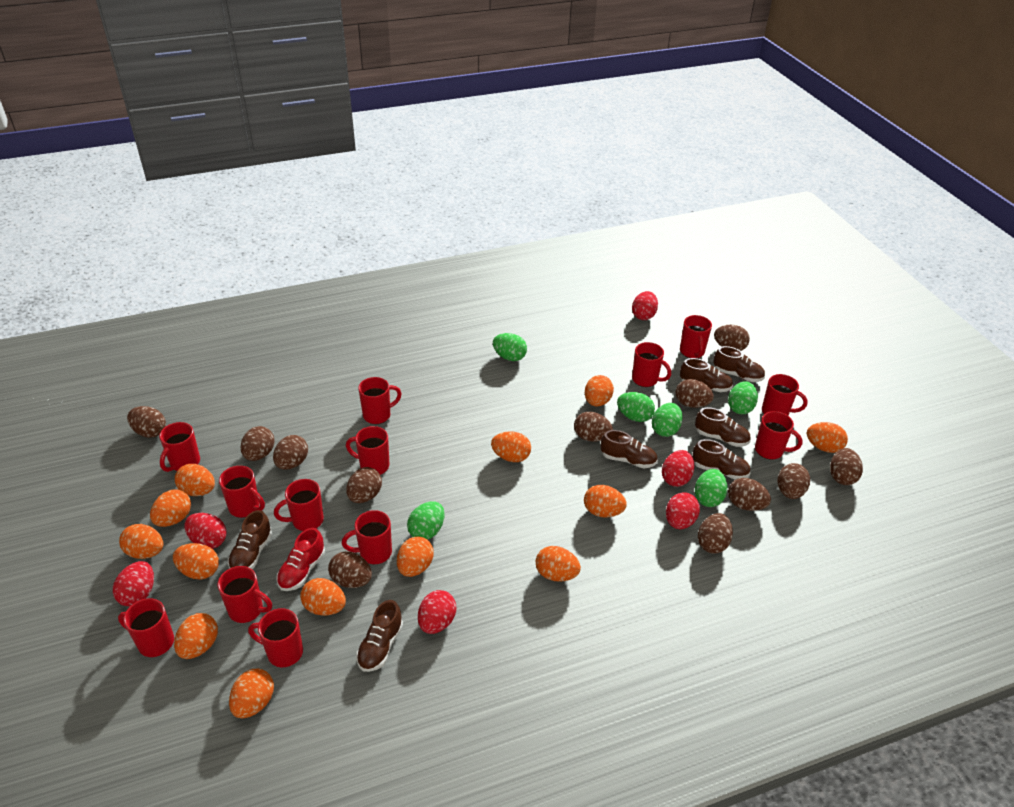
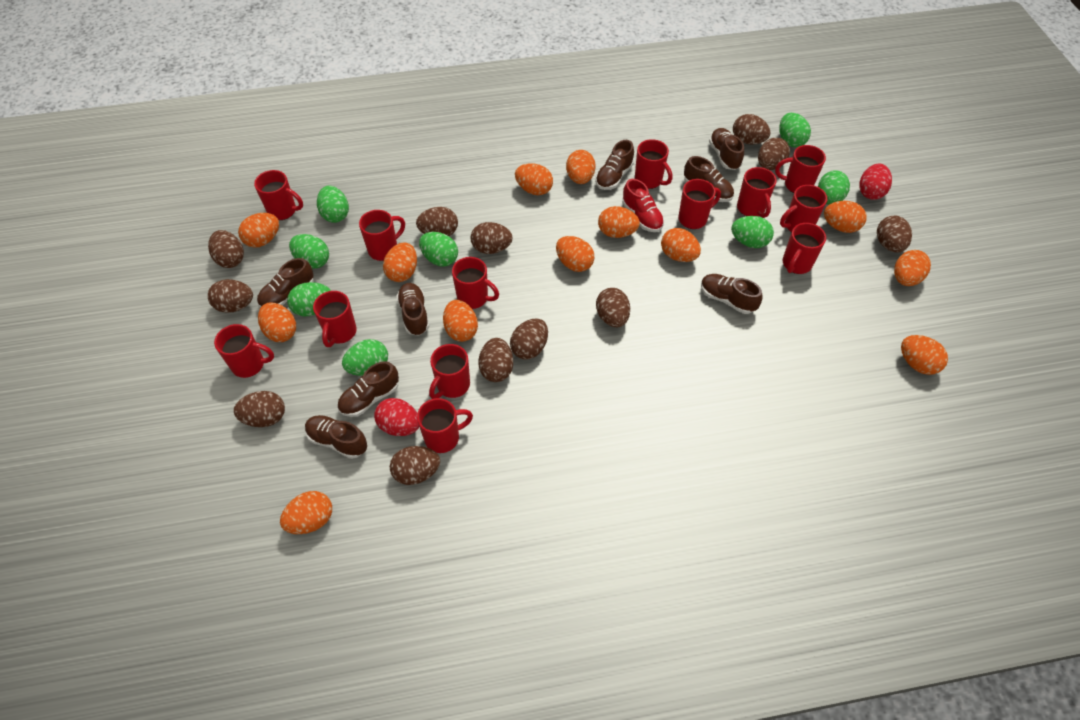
brown shoe: 7 -> 8
green egg: 6 -> 8
red egg: 6 -> 2

